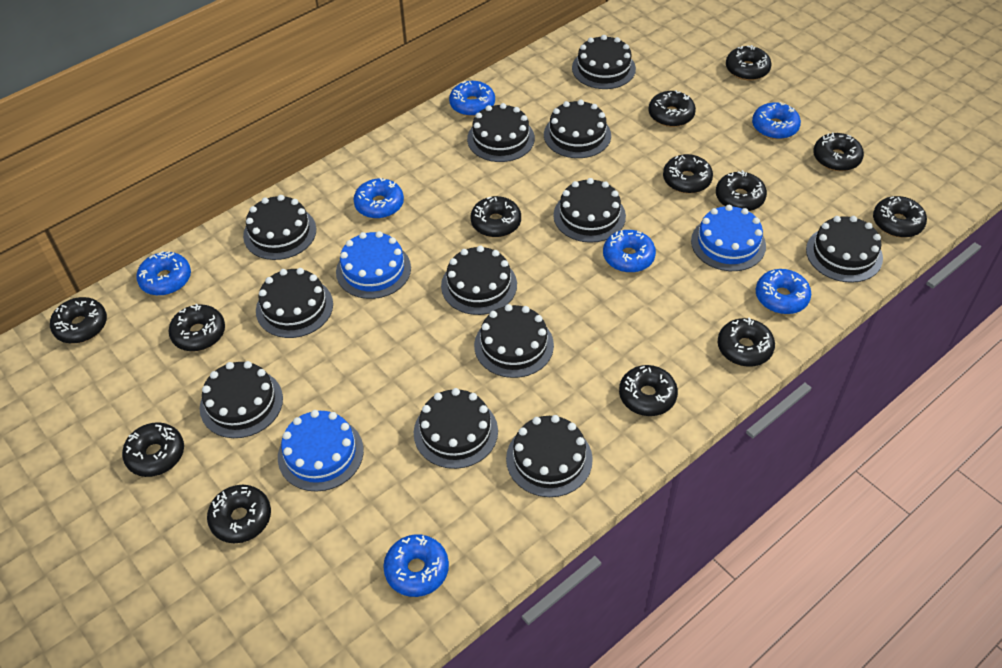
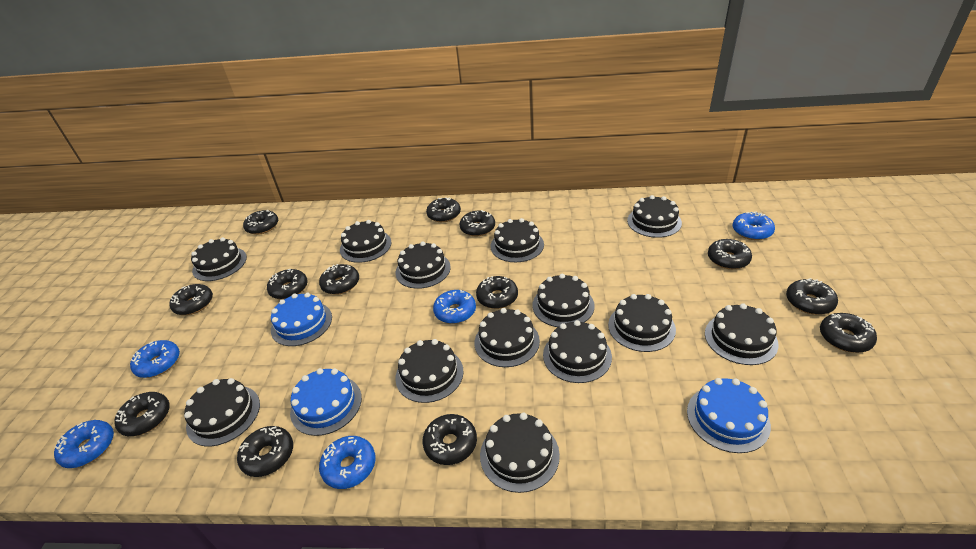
black cake: 12 -> 13
blue donut: 7 -> 5

